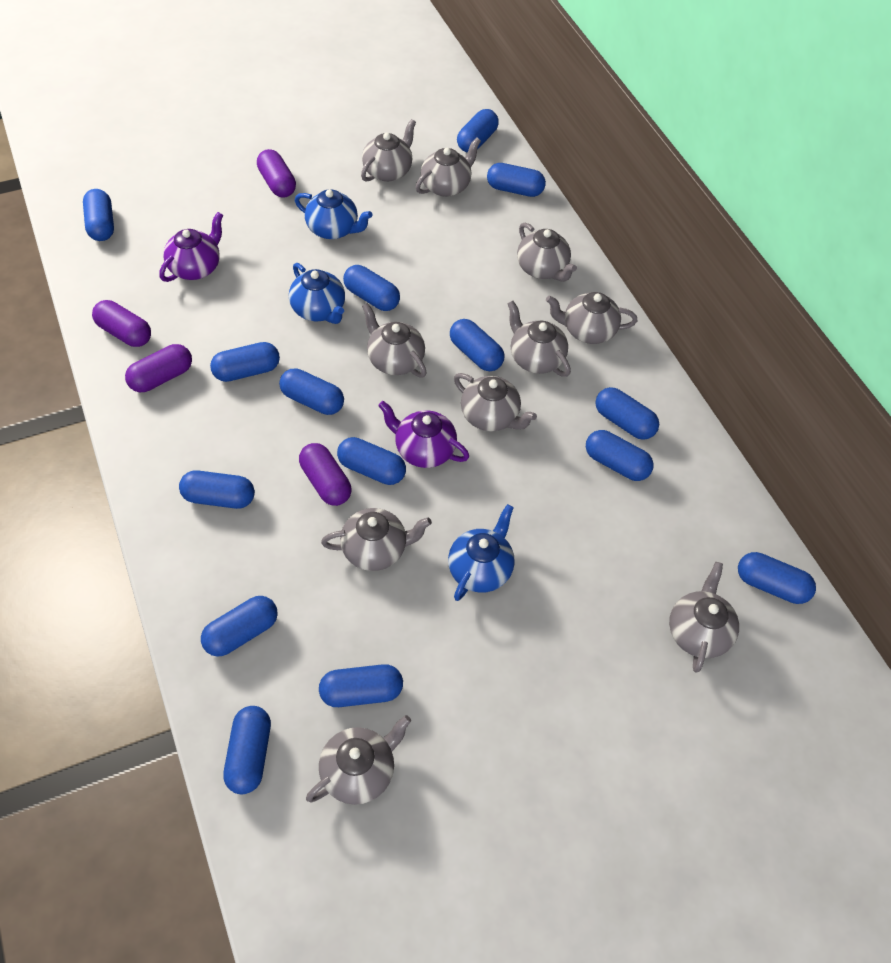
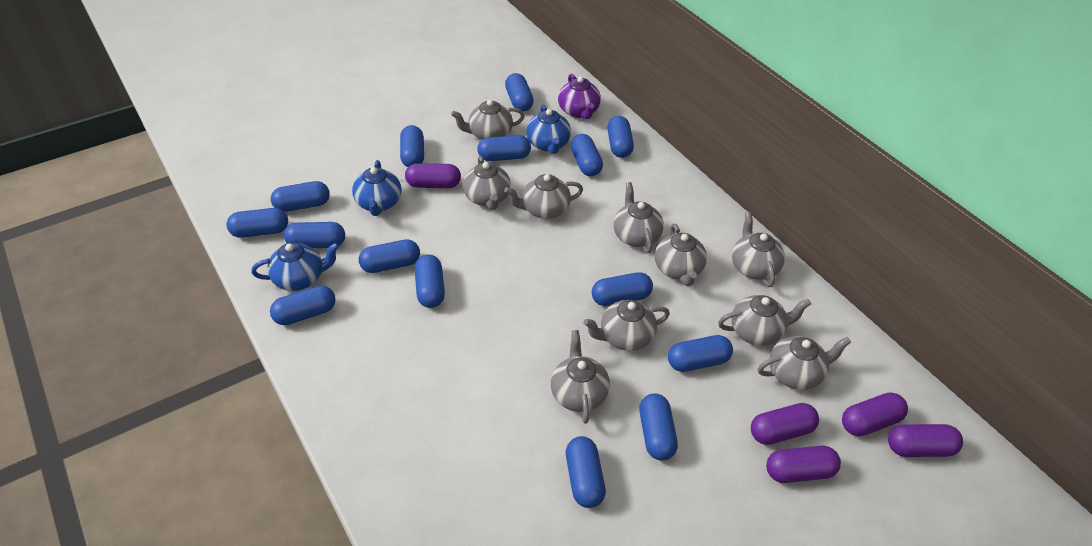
purple capsule: 4 -> 5
purple teapot: 2 -> 1

